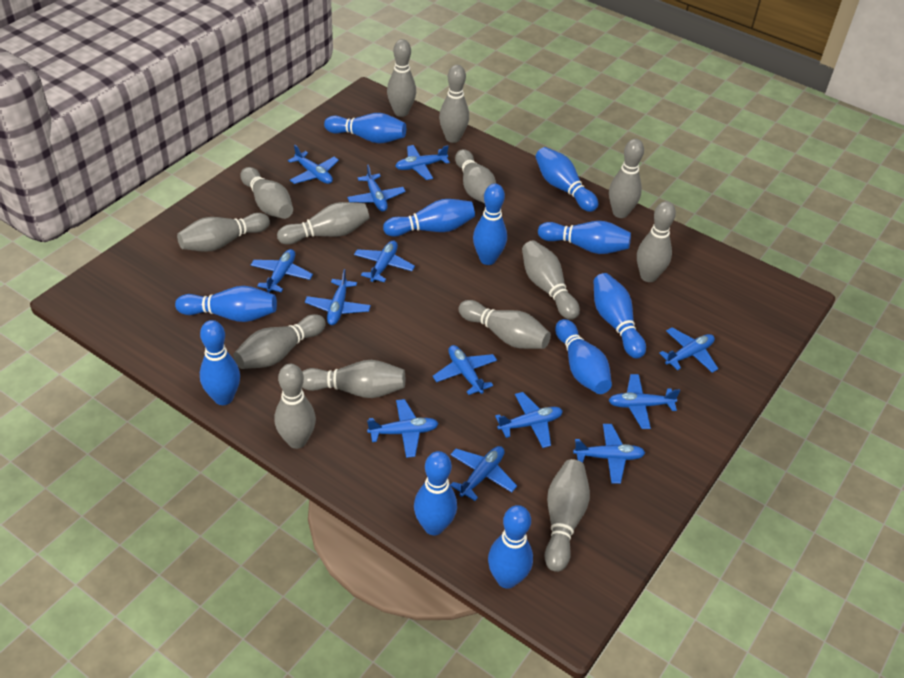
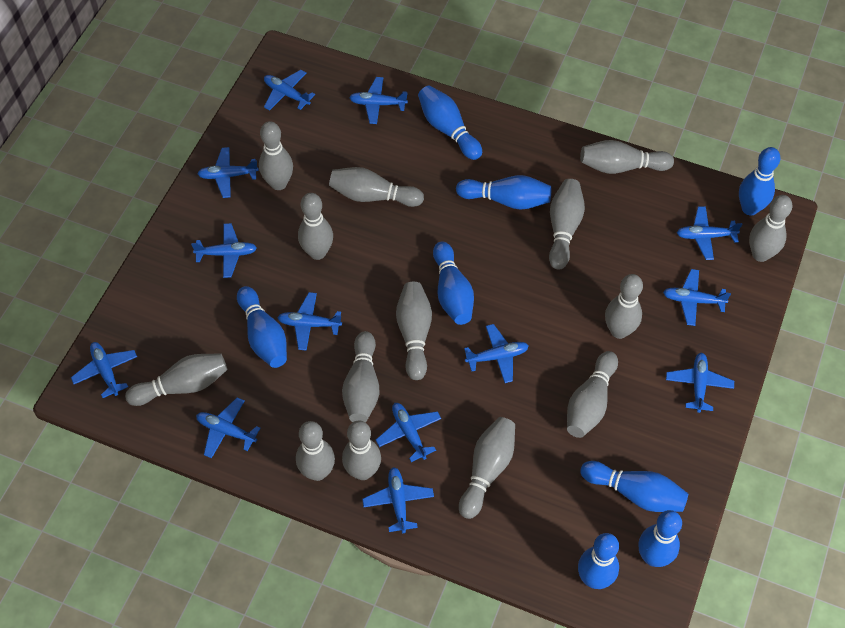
blue bowling pin: 11 -> 8

